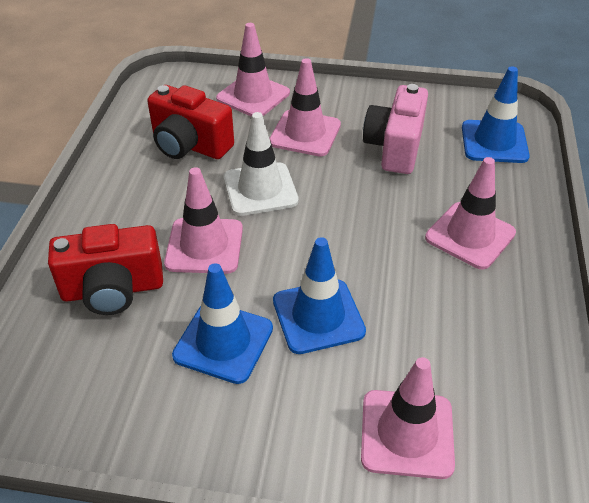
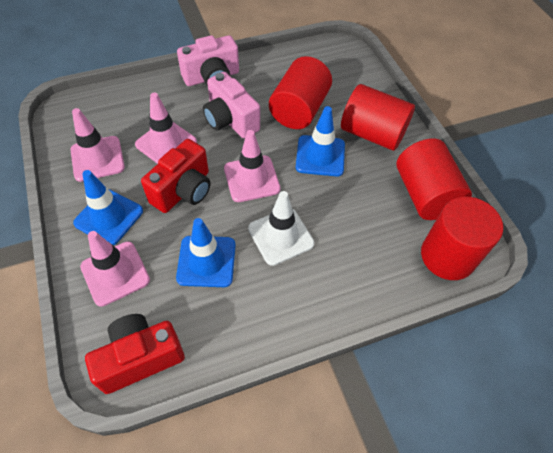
pink camera: 1 -> 2
pink traffic cone: 5 -> 4
red cylinder: 0 -> 4

